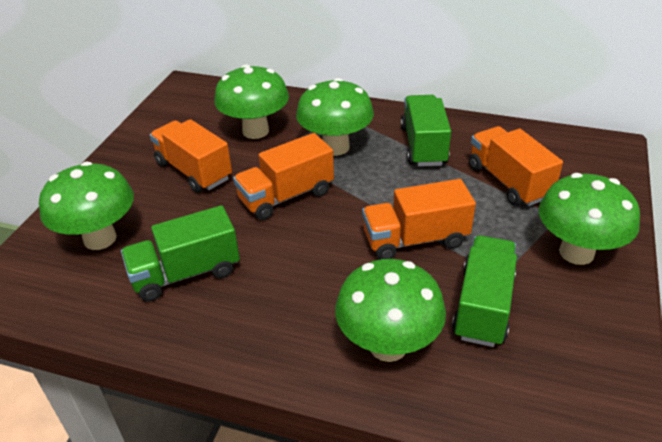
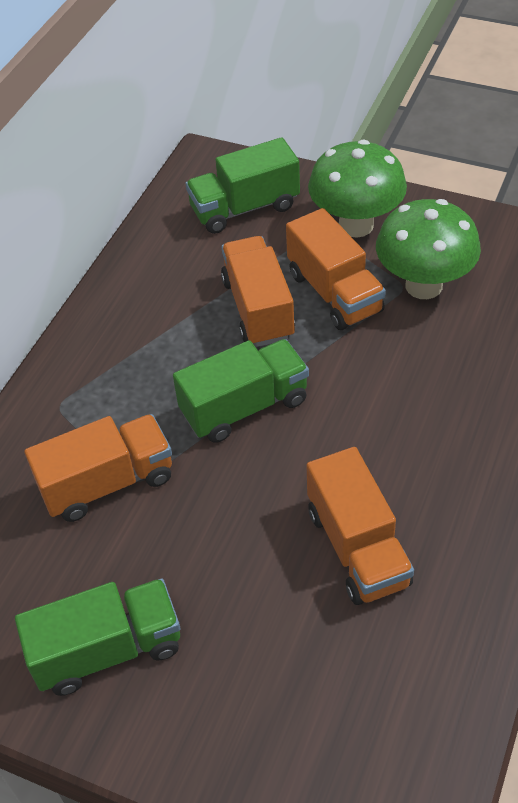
green mushroom: 5 -> 2

